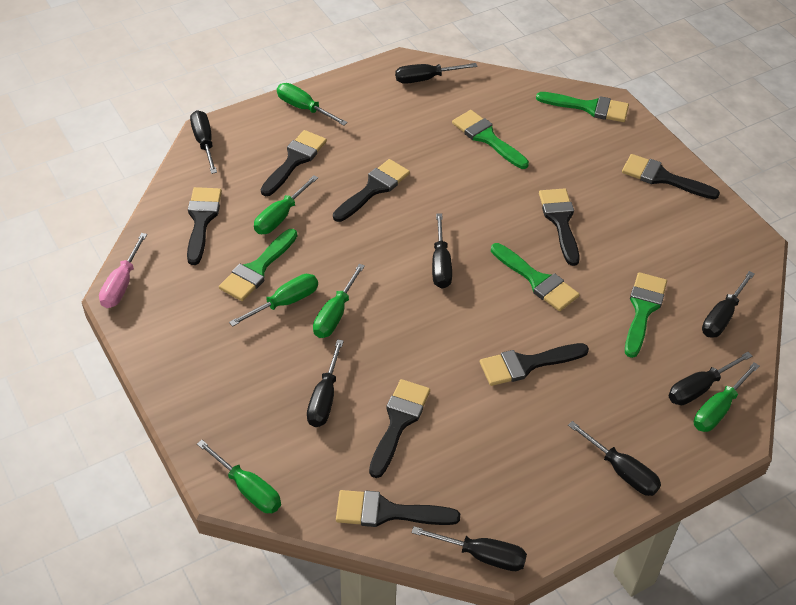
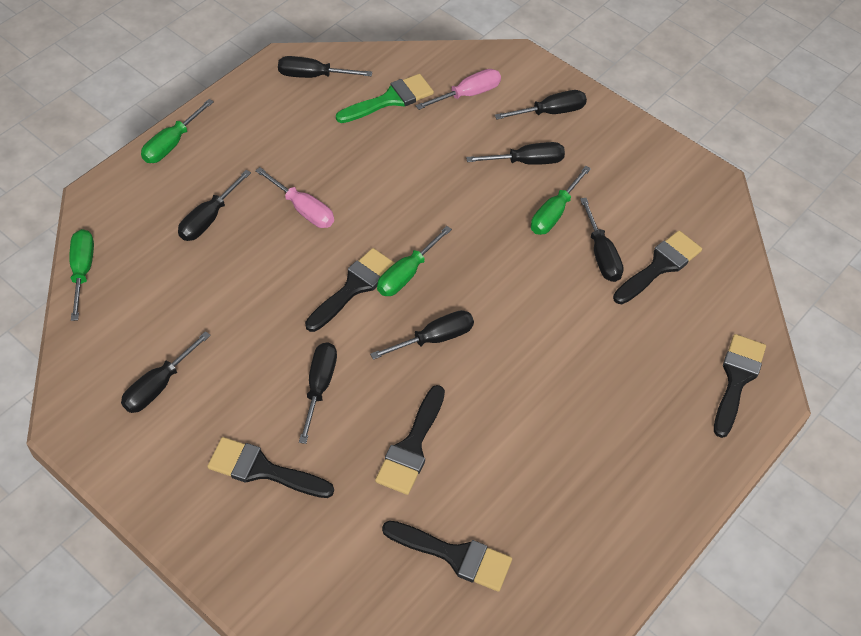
black brush: 8 -> 6
green brush: 5 -> 1
green screwdriver: 6 -> 4
pink screwdriver: 1 -> 2

